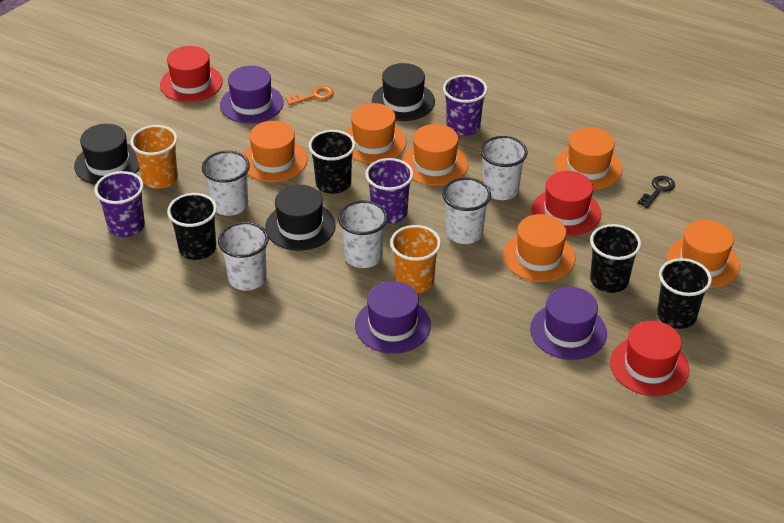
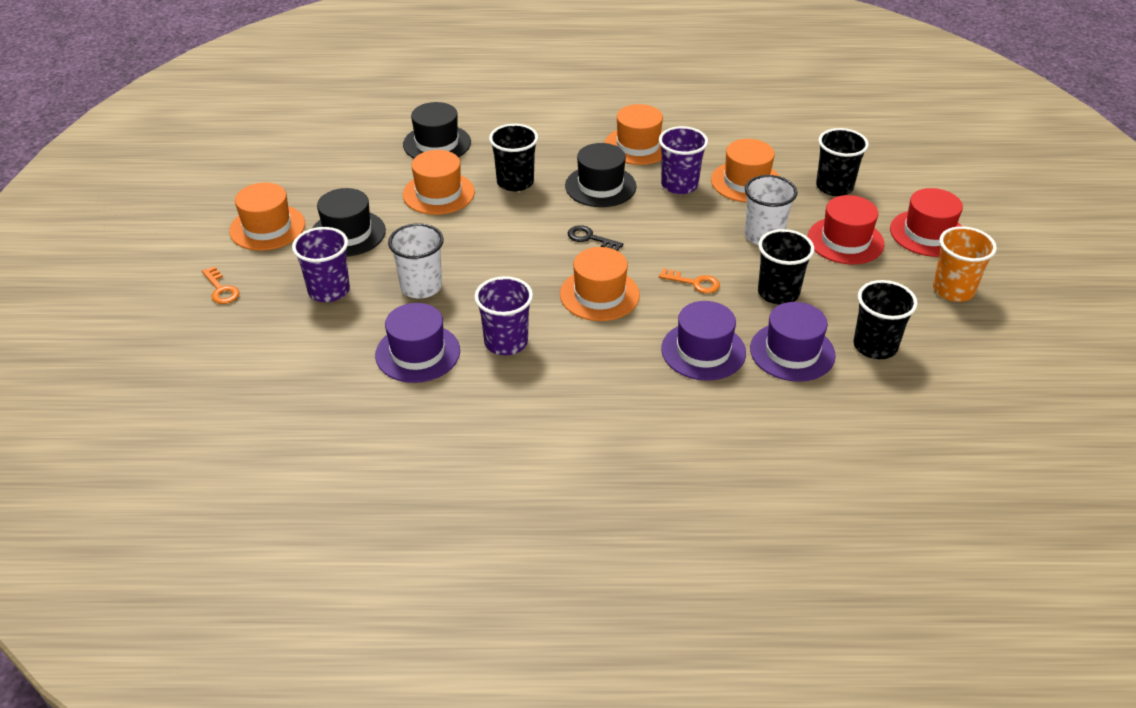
orange cup: 2 -> 1
orange hat: 6 -> 5
orange key: 1 -> 2
red hat: 3 -> 2
white cup: 5 -> 2

